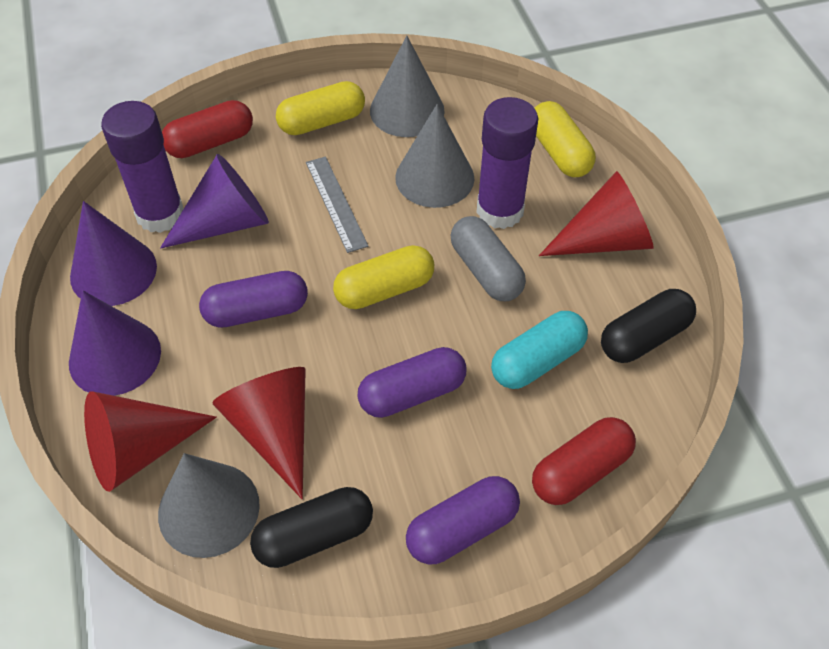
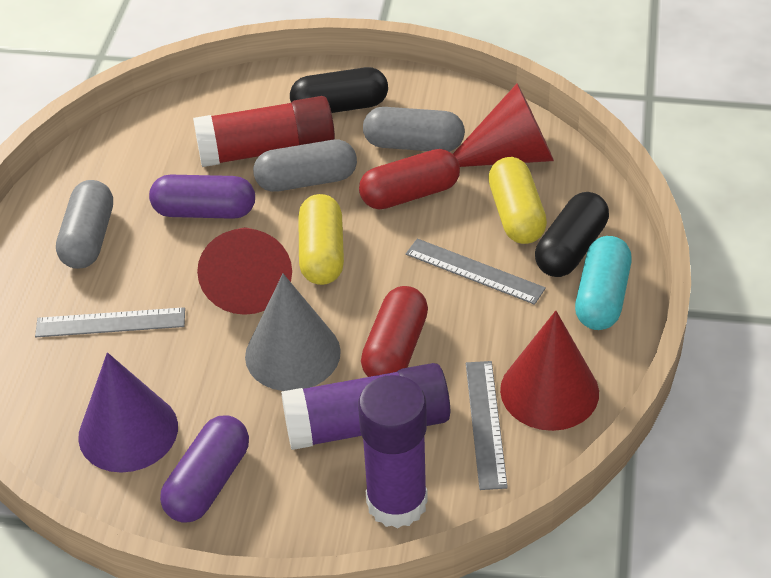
grey capsule: 1 -> 3
grey cone: 3 -> 1
grey ruler: 1 -> 3
purple capsule: 3 -> 2
purple cone: 3 -> 1
red glue stick: 0 -> 1
yellow capsule: 3 -> 2

